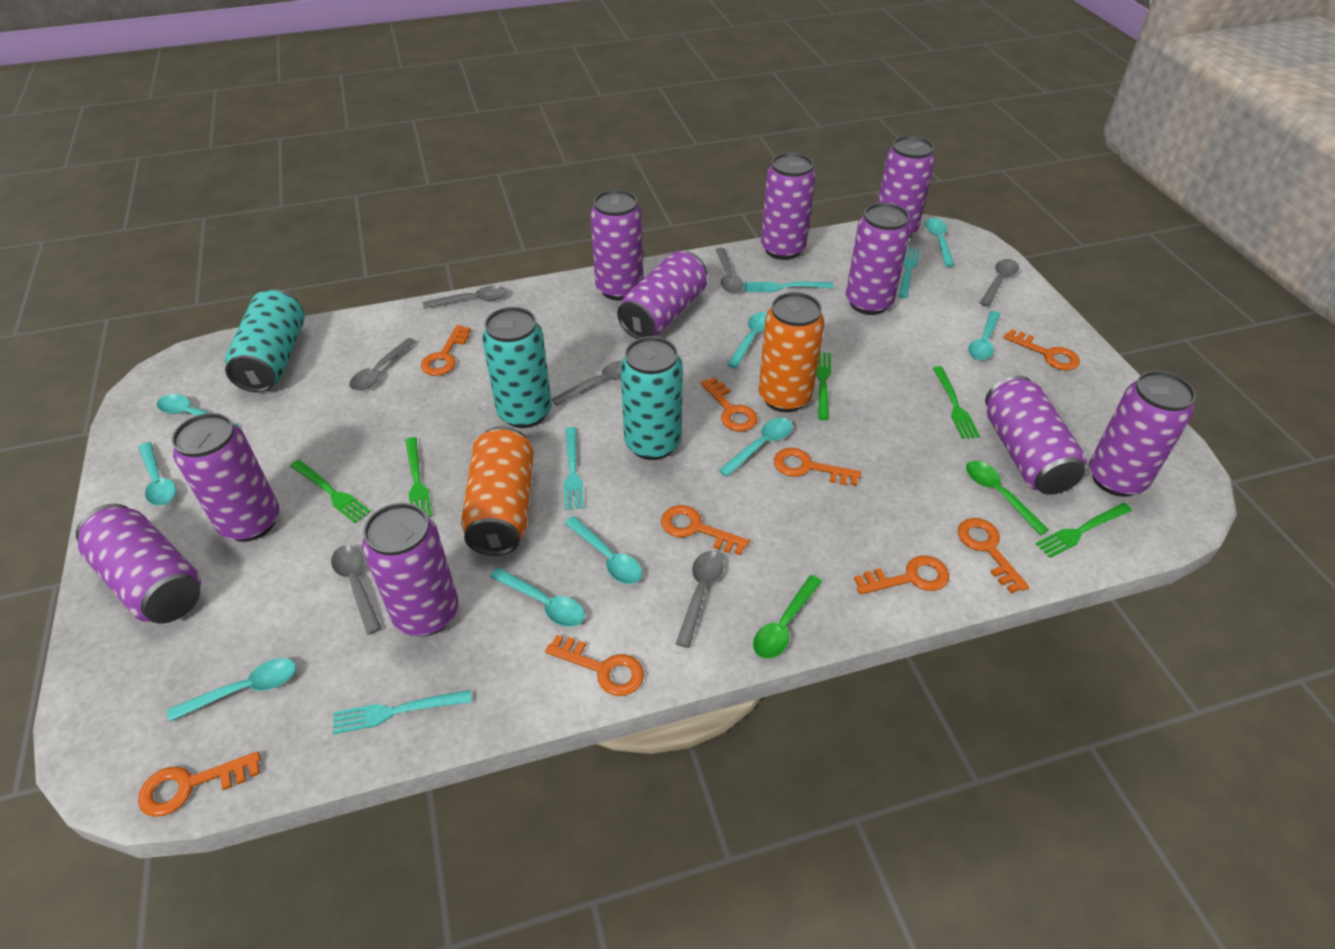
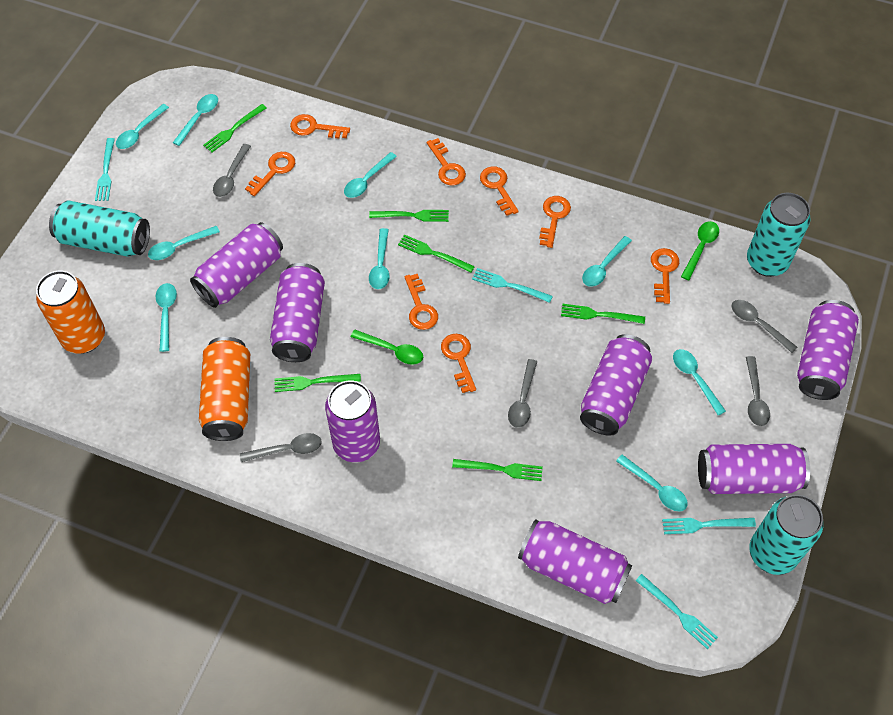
green fork: 5 -> 6
grey spoon: 7 -> 5
orange key: 9 -> 8
purple can: 10 -> 7

